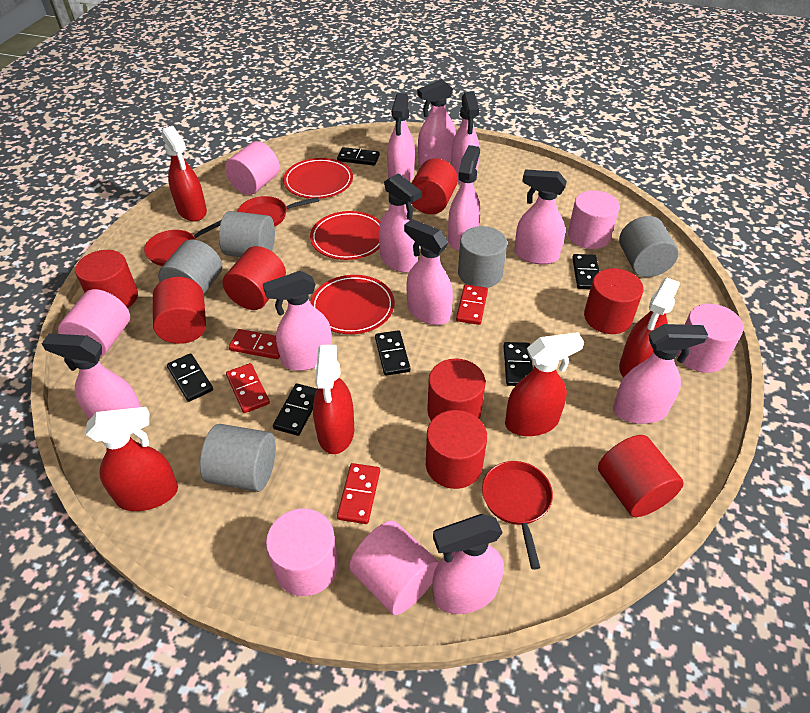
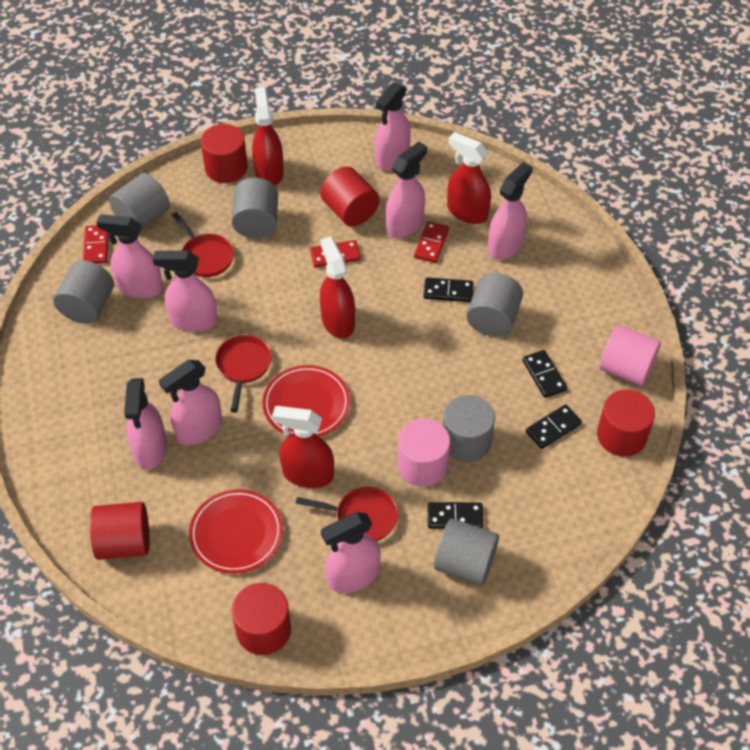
black domino: 6 -> 4
grey cylinder: 5 -> 6
pink cylinder: 6 -> 2
pink spray bottle: 11 -> 8
red cylinder: 8 -> 5
red domino: 4 -> 3
red plate: 3 -> 2
red spray bottle: 5 -> 4

